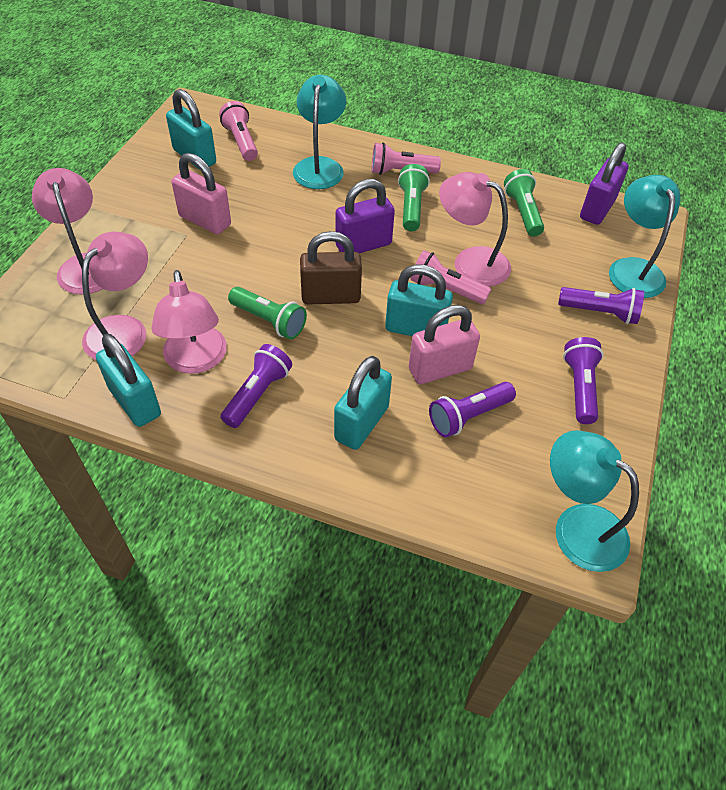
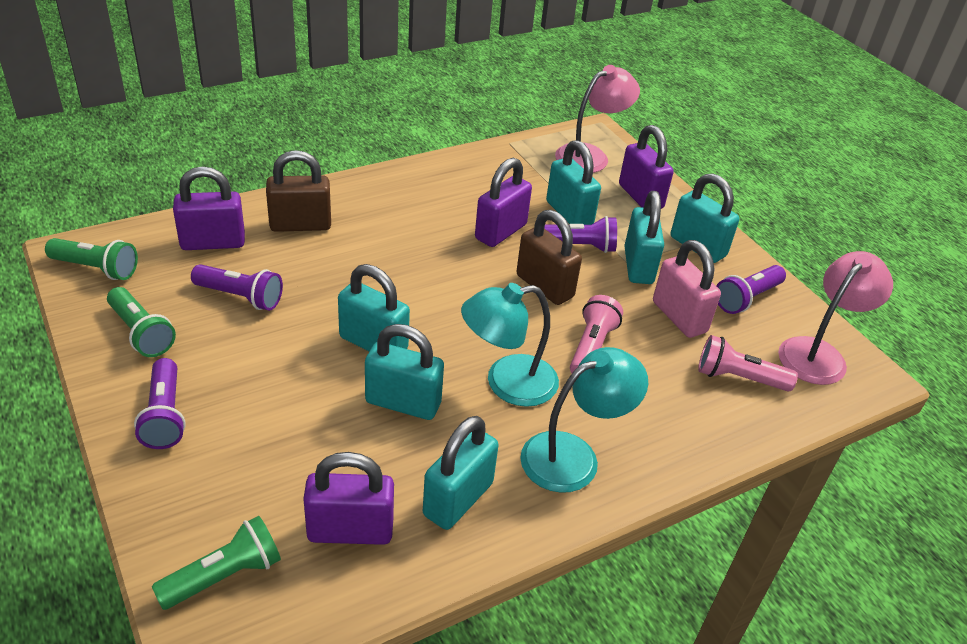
brown padlock: 1 -> 2
pink flashlight: 3 -> 2
pink lamp: 4 -> 2
pink padlock: 2 -> 1
purple padlock: 2 -> 4
turquoise lamp: 3 -> 2
turquoise padlock: 4 -> 6

